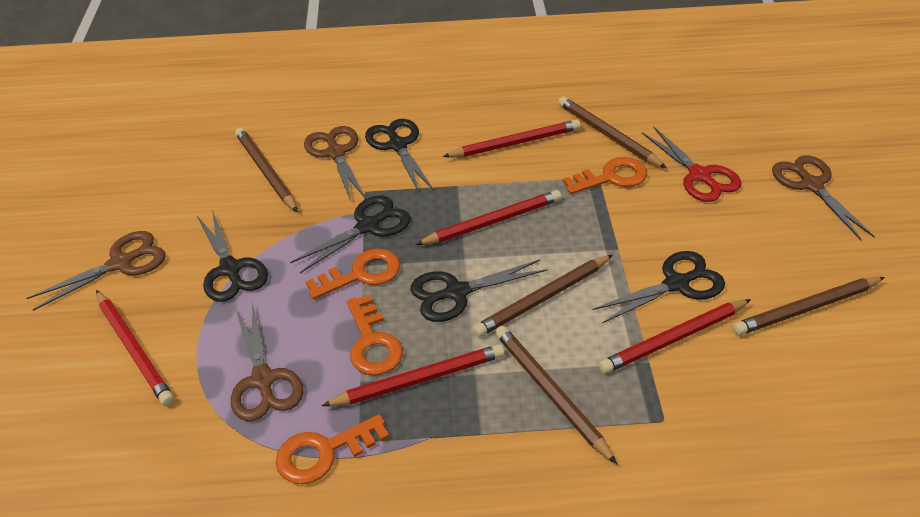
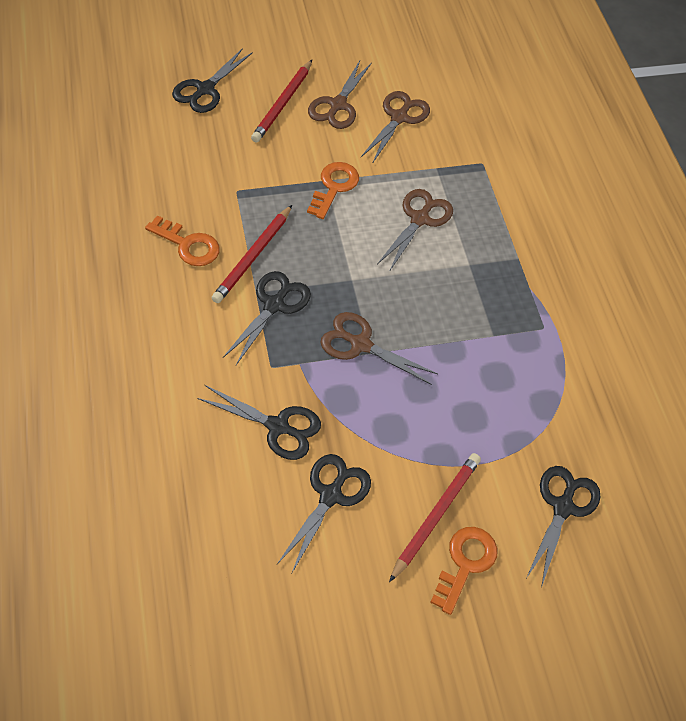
brown pencil: 5 -> 0
orange key: 4 -> 3
red pencil: 5 -> 3
red scissors: 1 -> 0

